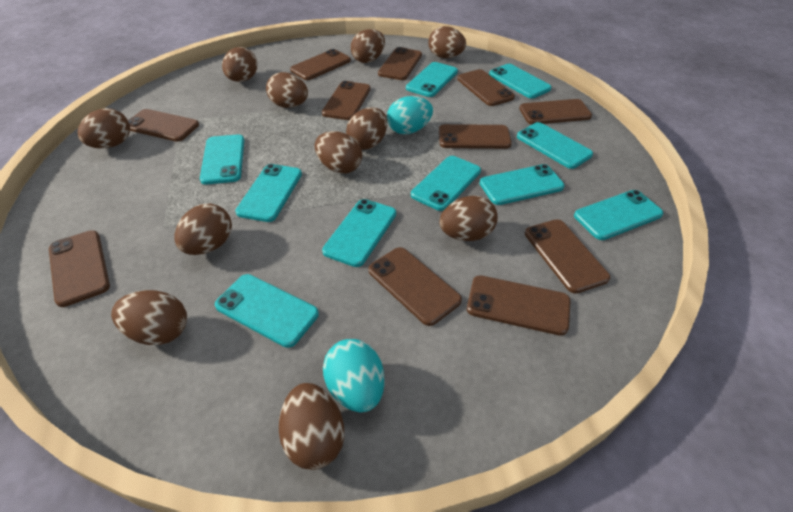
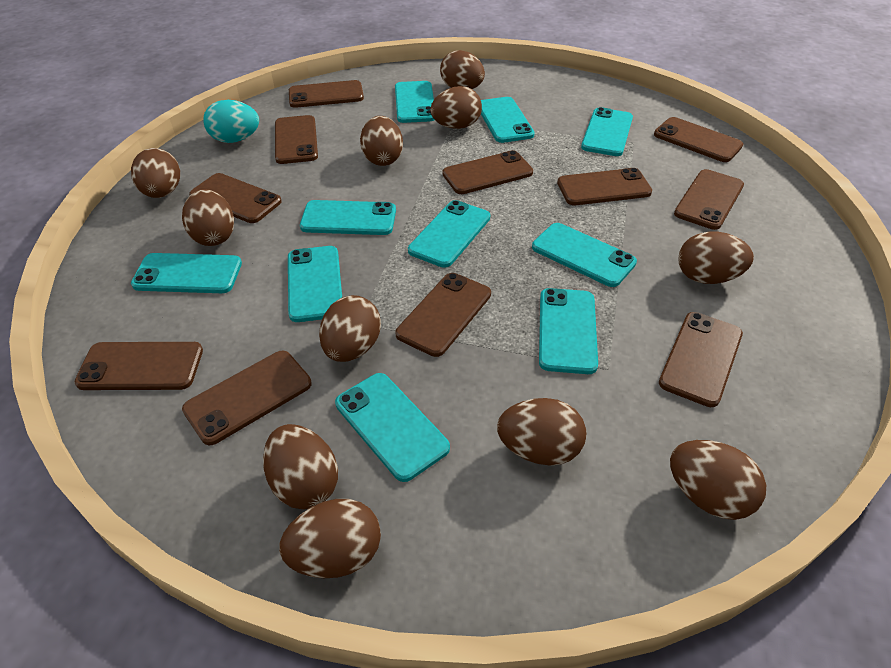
turquoise egg: 2 -> 1

